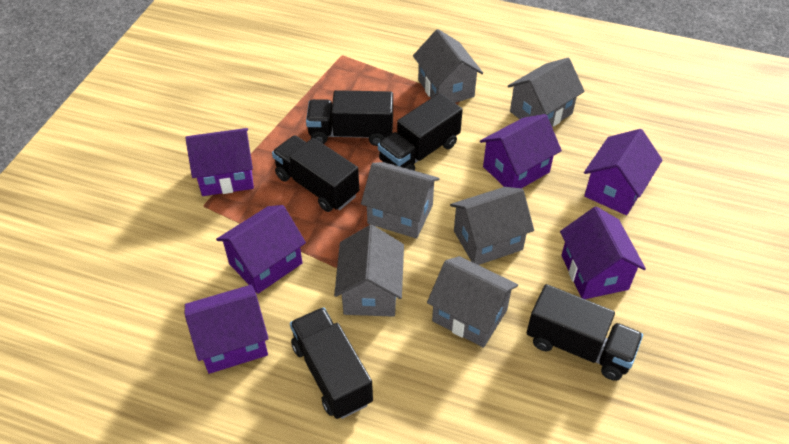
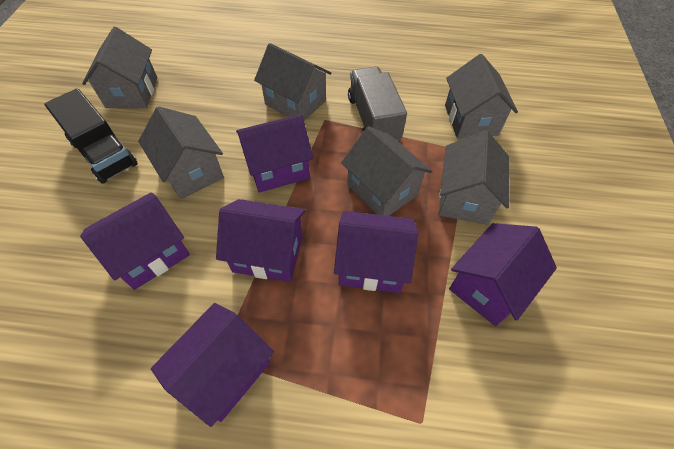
black truck: 5 -> 1
grey truck: 0 -> 1

